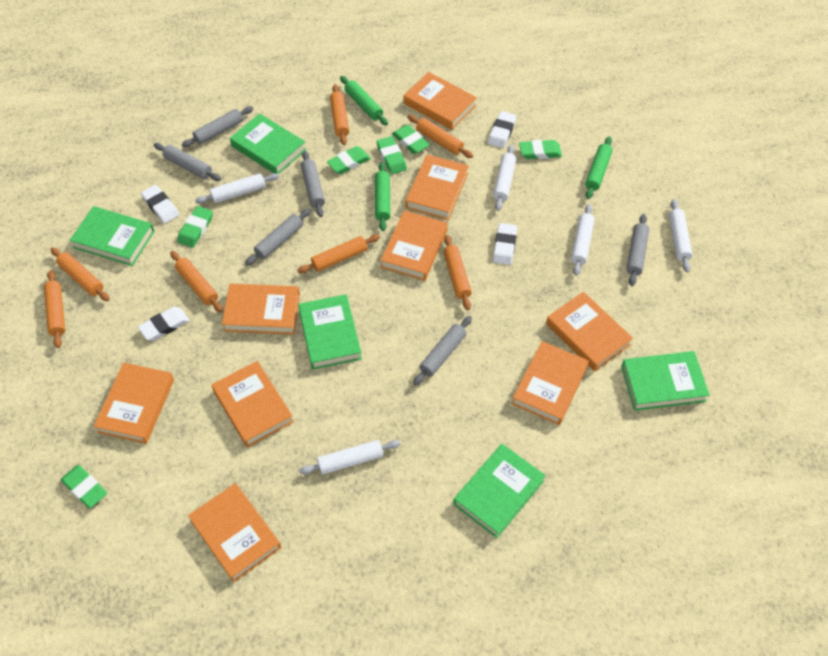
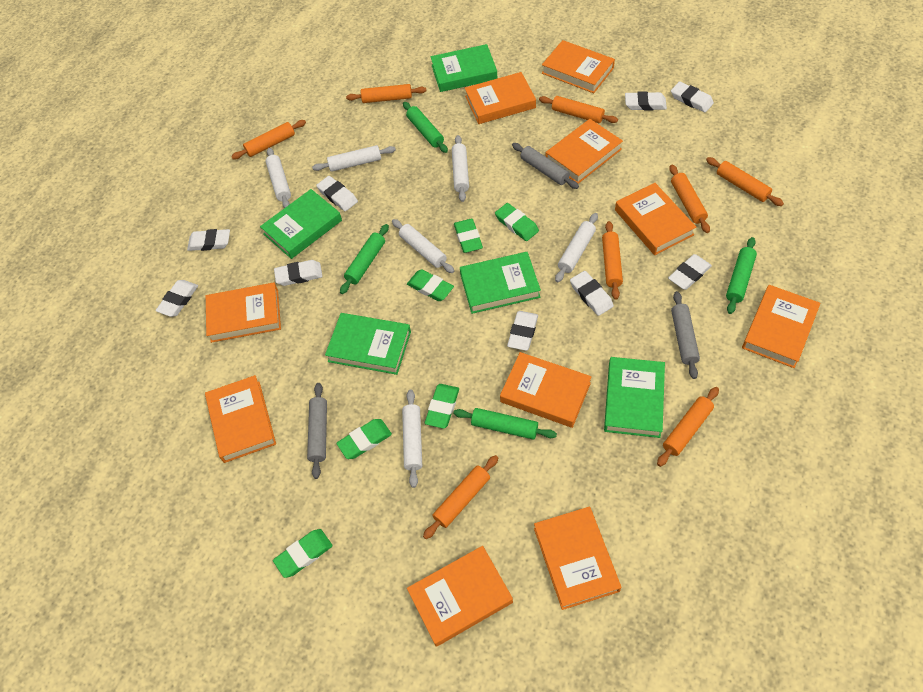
green rolling pin: 3 -> 4
grey rolling pin: 6 -> 3
orange book: 9 -> 10
orange rolling pin: 7 -> 8
white eraser: 4 -> 9
white rolling pin: 5 -> 6

